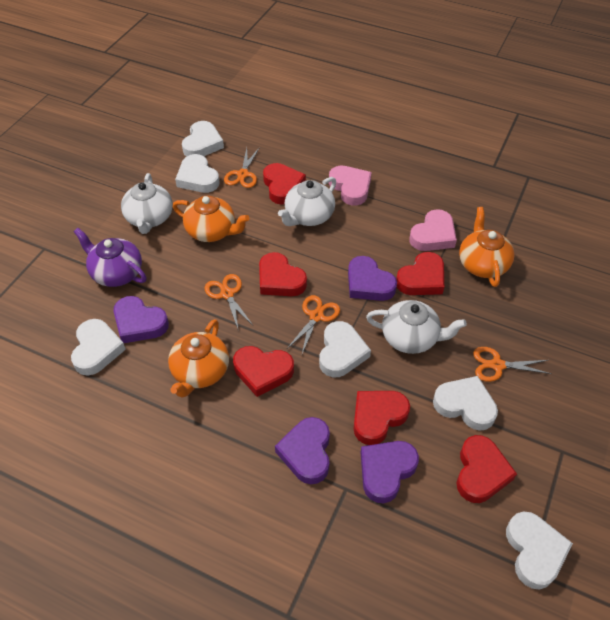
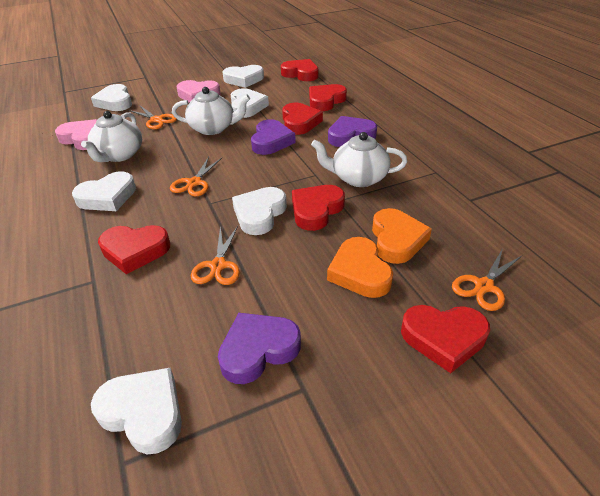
orange heart: 0 -> 2
orange teapot: 3 -> 0
purple heart: 4 -> 3
purple teapot: 1 -> 0

